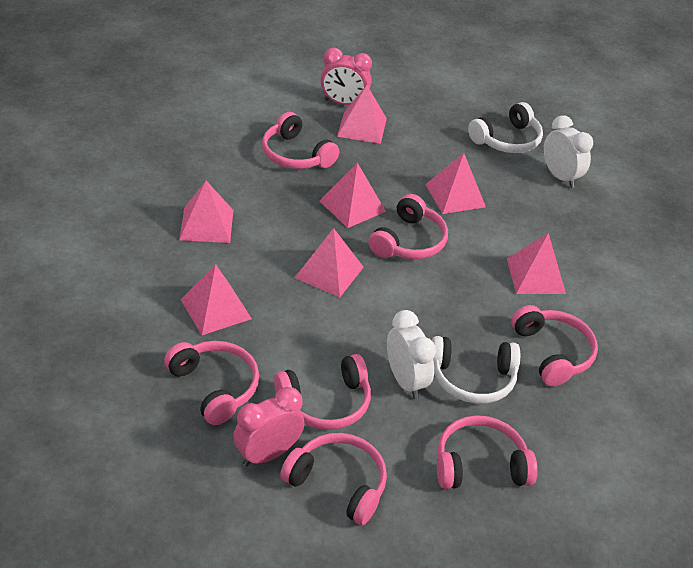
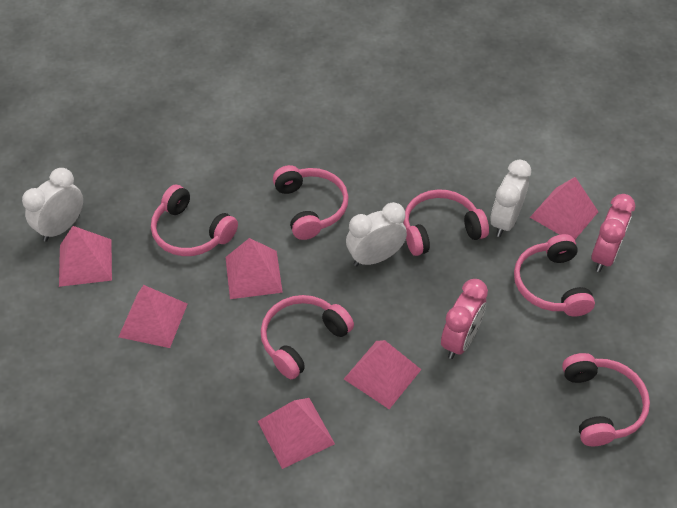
pink headphones: 7 -> 6
pink pyramid: 7 -> 6
white clock: 2 -> 3
white headphones: 2 -> 0

